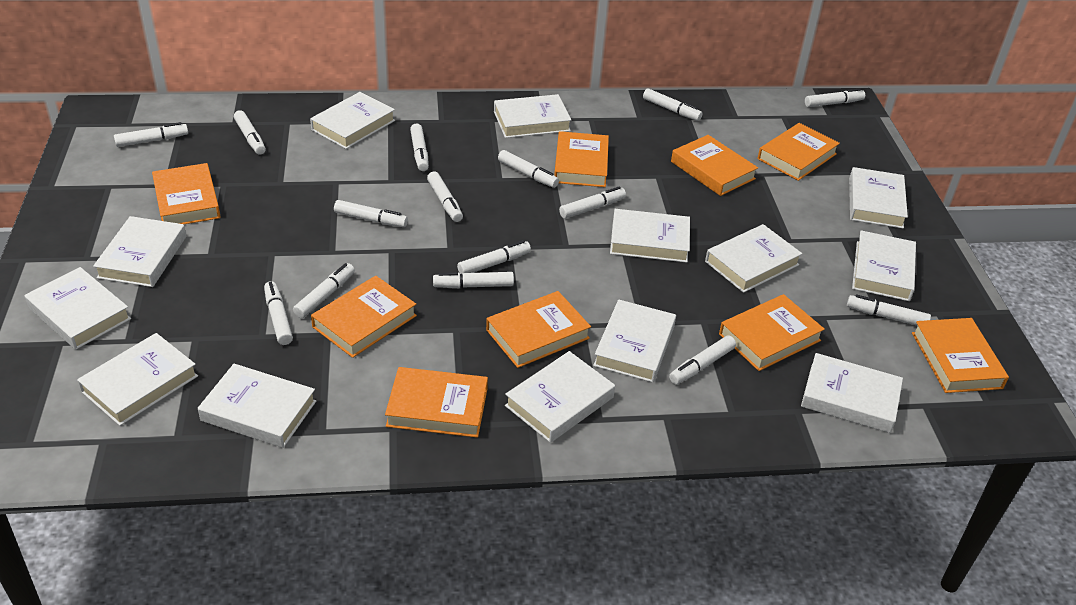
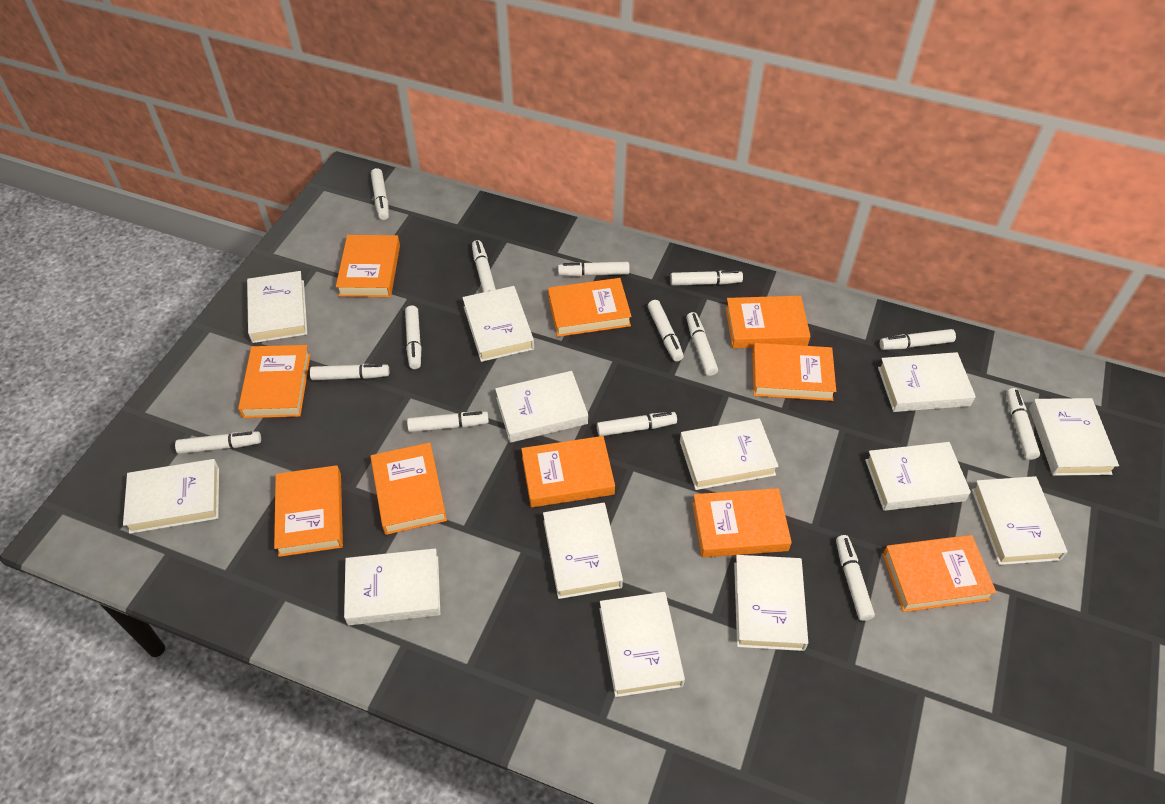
orange book: 9 -> 10
white marker: 15 -> 14

